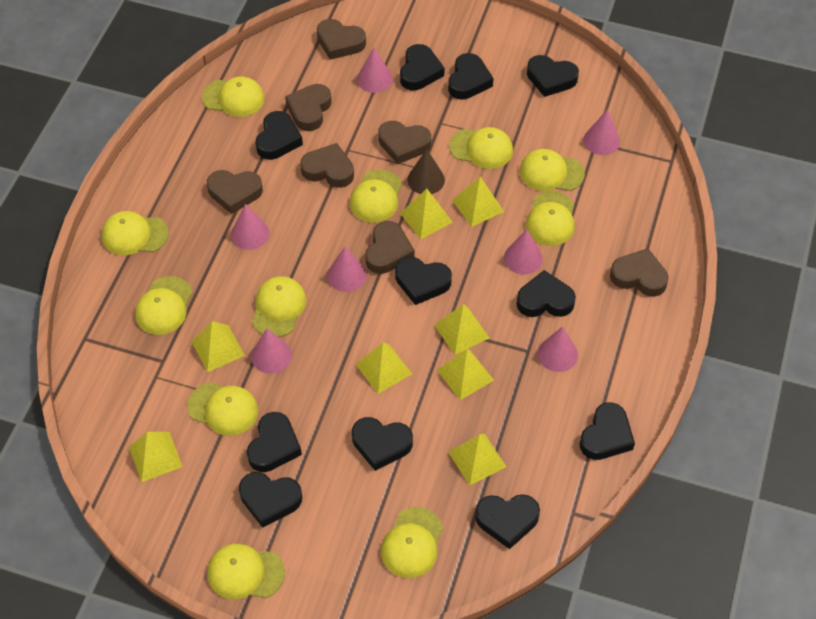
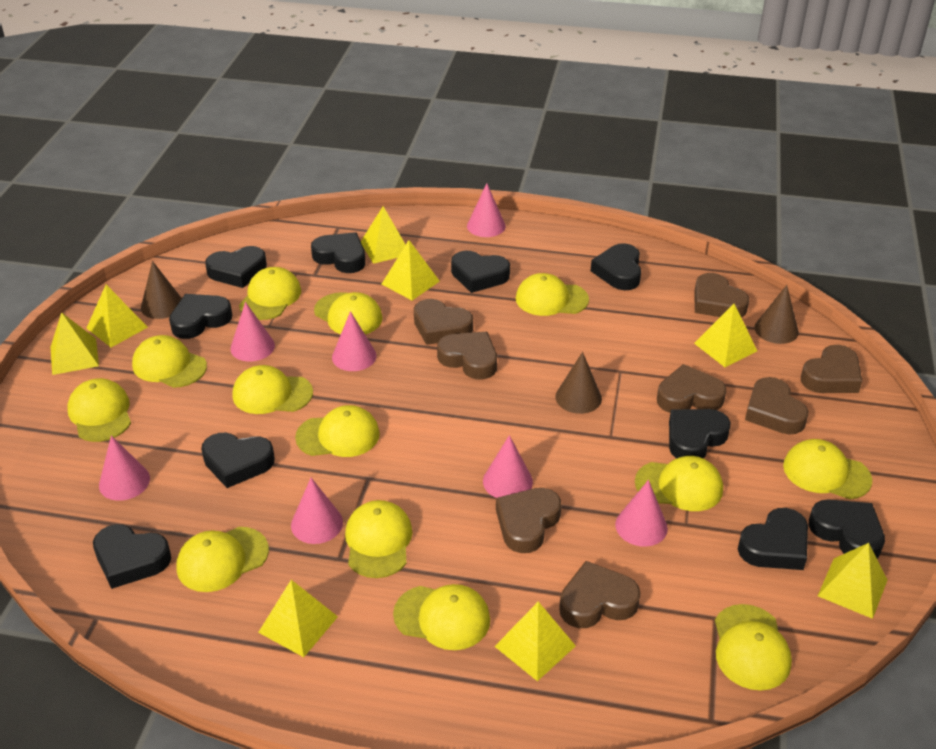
black heart: 11 -> 10
brown cone: 1 -> 3
brown heart: 7 -> 8
yellow cap: 11 -> 13

